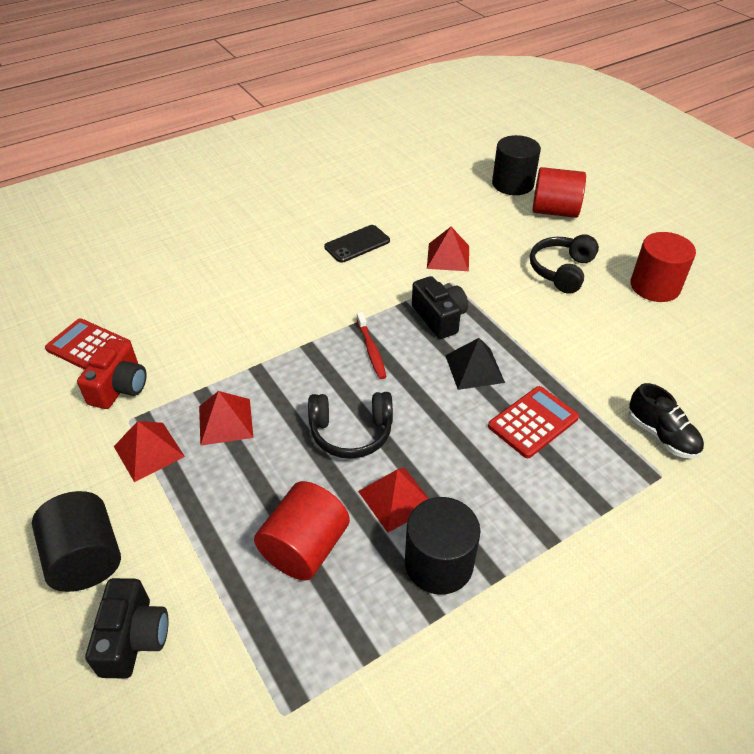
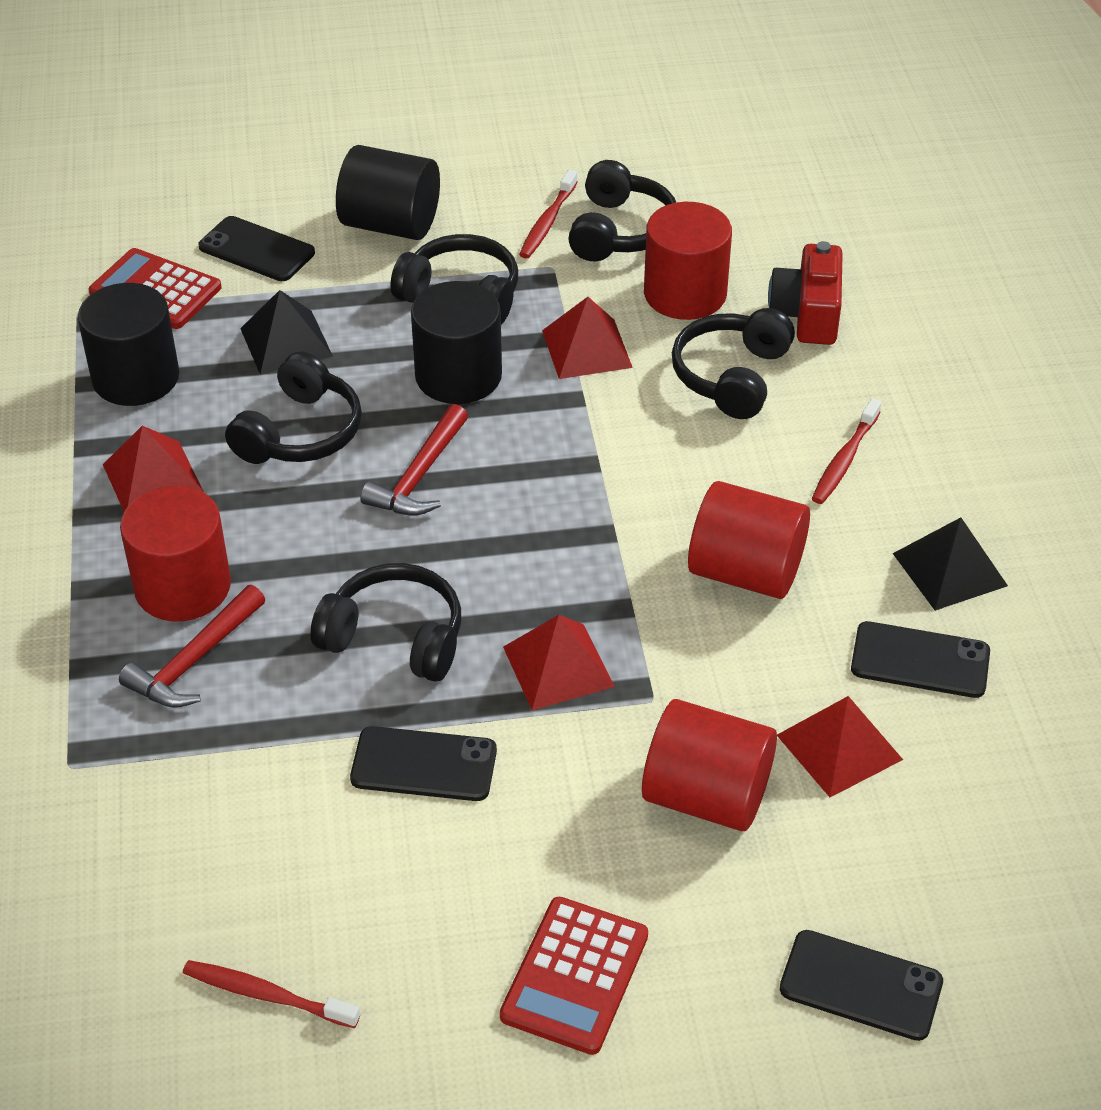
black camera: 2 -> 0
black headphones: 2 -> 5
black phone: 1 -> 4
black pyramid: 1 -> 2
black shoe: 1 -> 0
red cylinder: 3 -> 4
red hammer: 0 -> 2
red toothbrush: 1 -> 3

